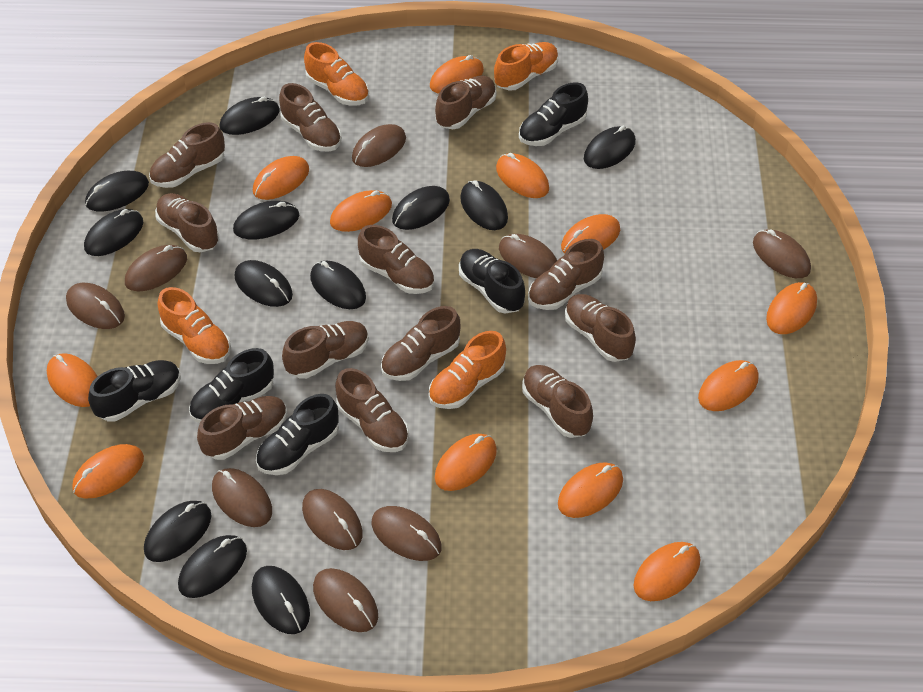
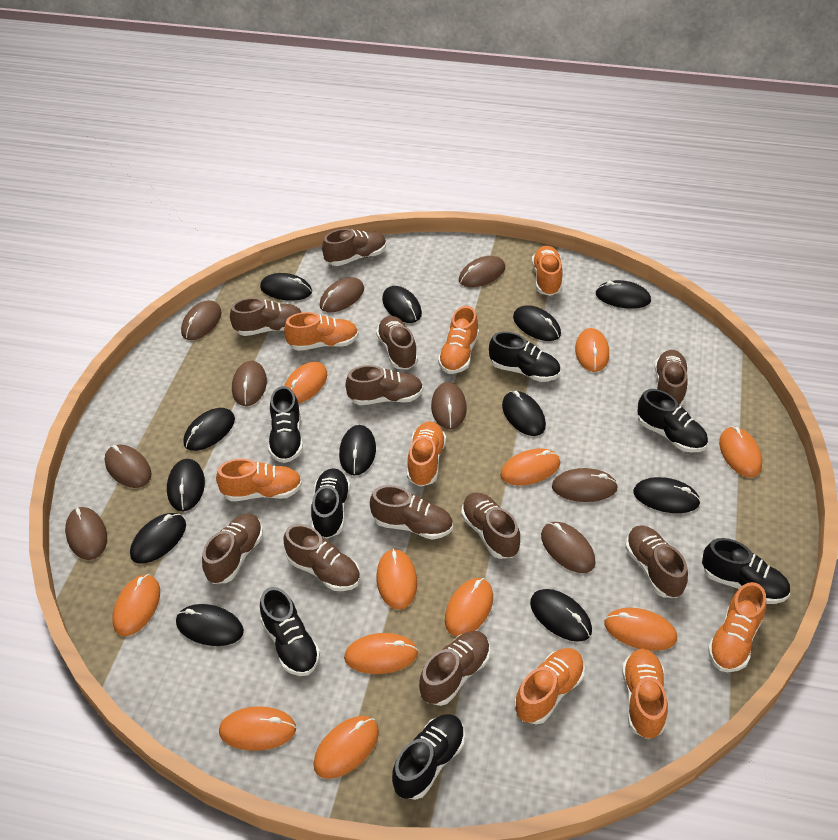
black shoe: 5 -> 7
brown shoe: 12 -> 11
orange mouse: 12 -> 11
orange shoe: 4 -> 8

